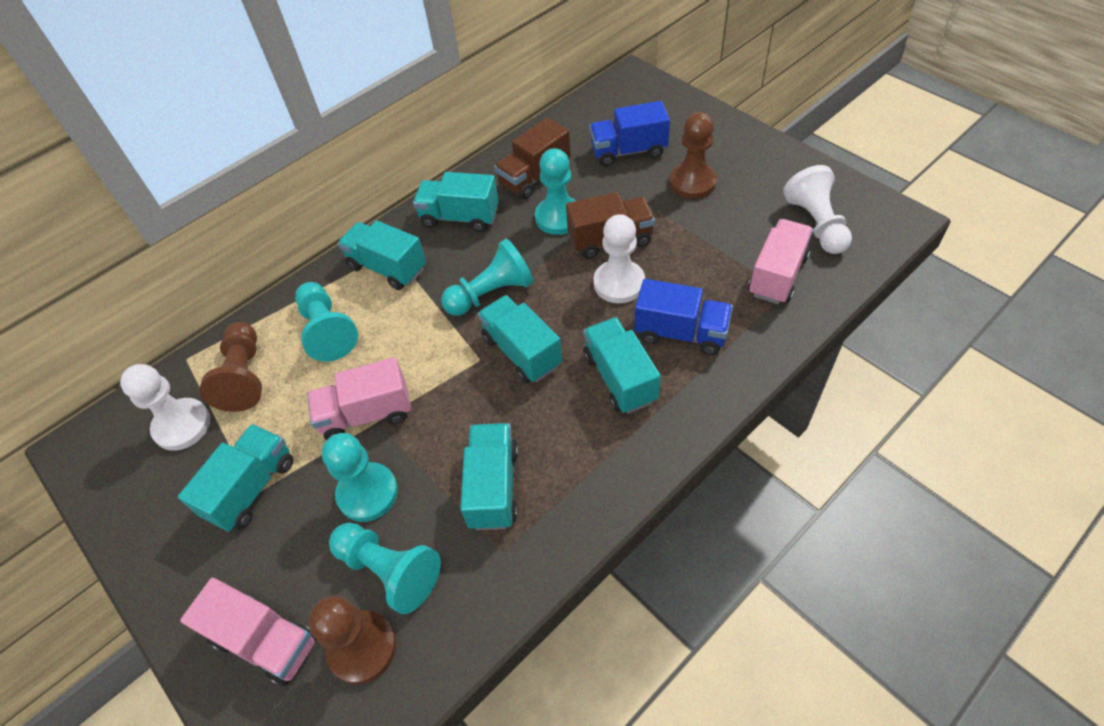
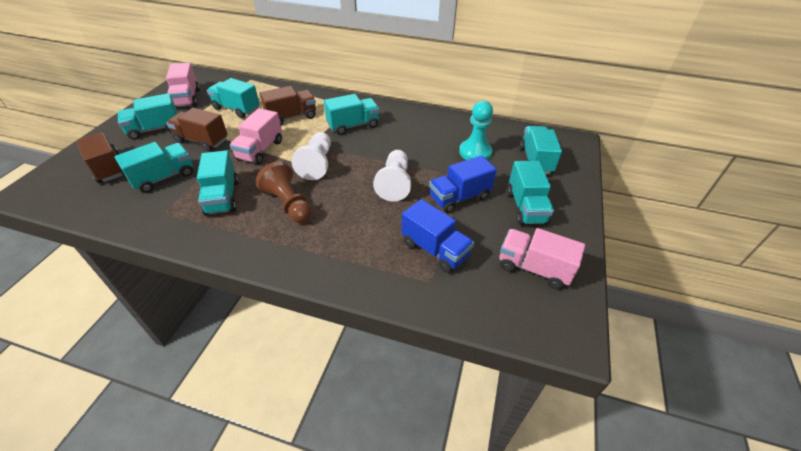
brown pawn: 3 -> 1
brown truck: 2 -> 3
turquoise pawn: 5 -> 1
turquoise truck: 6 -> 7
white pawn: 3 -> 2

